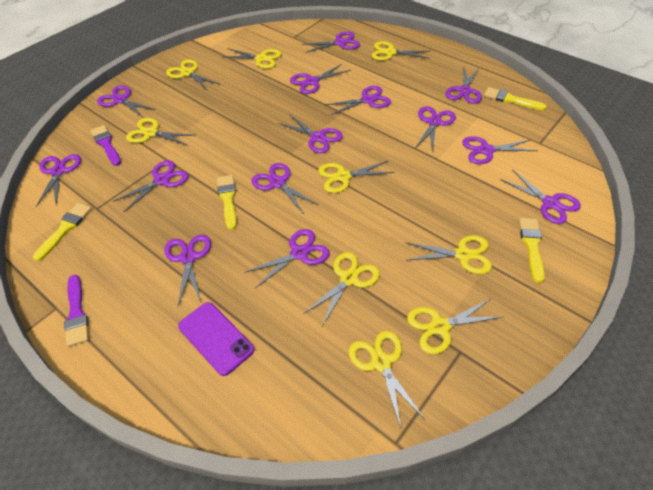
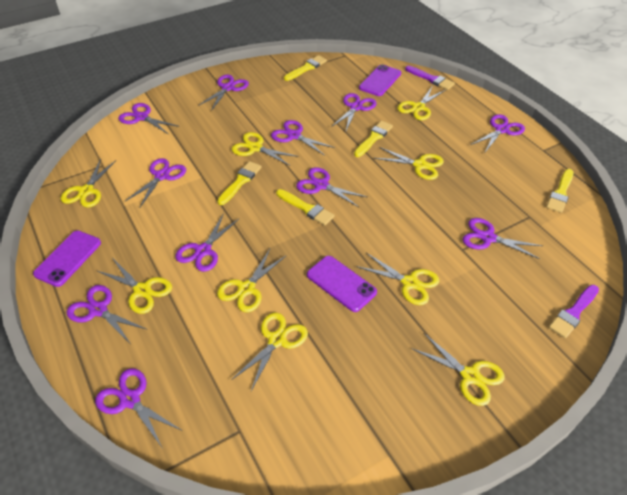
purple phone: 1 -> 3
purple scissors: 14 -> 11
yellow brush: 4 -> 5

